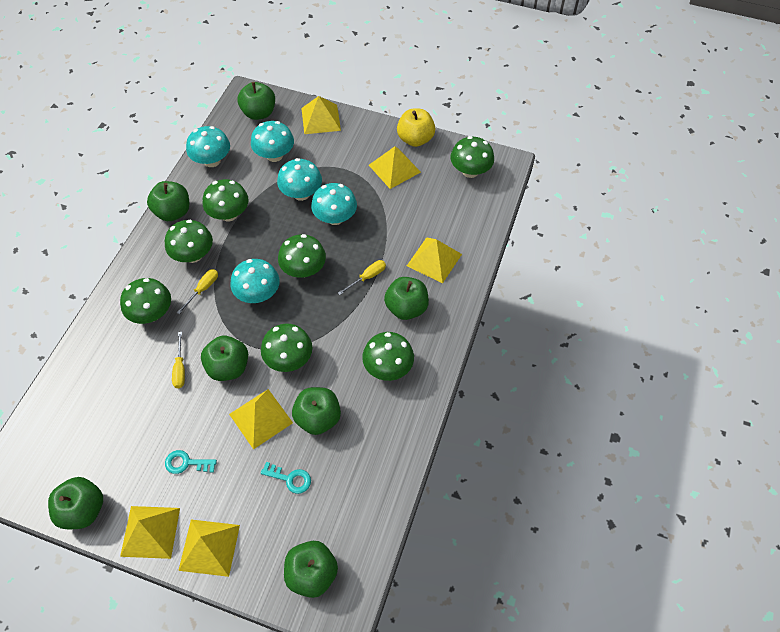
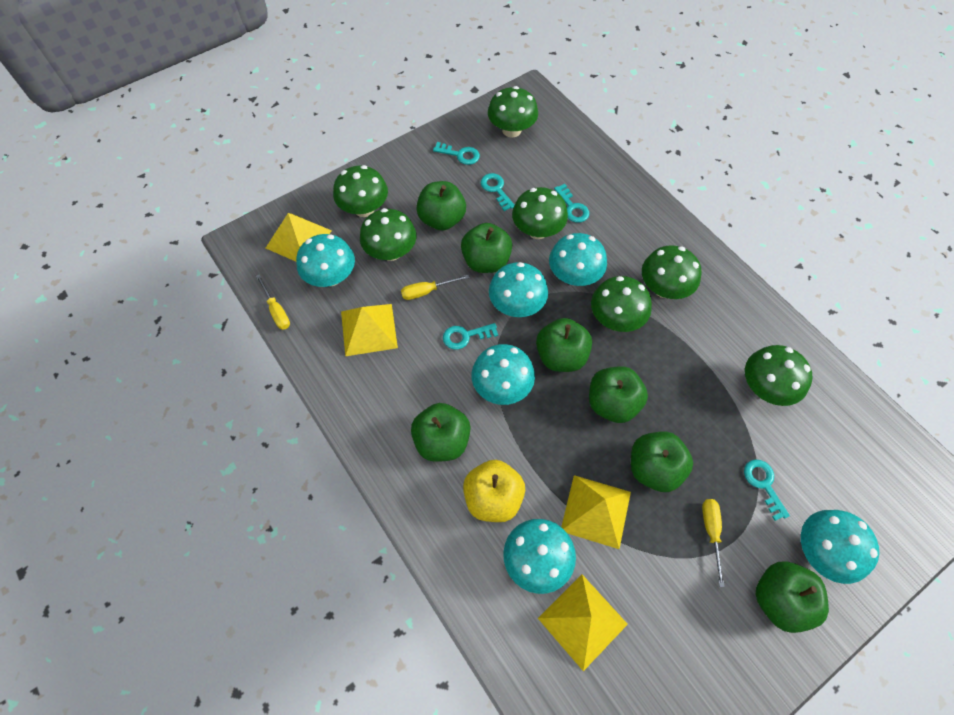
turquoise key: 2 -> 5
turquoise mushroom: 5 -> 6
yellow pyramid: 6 -> 4

